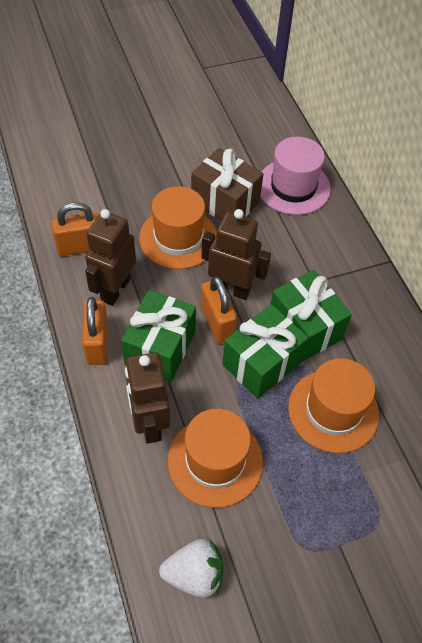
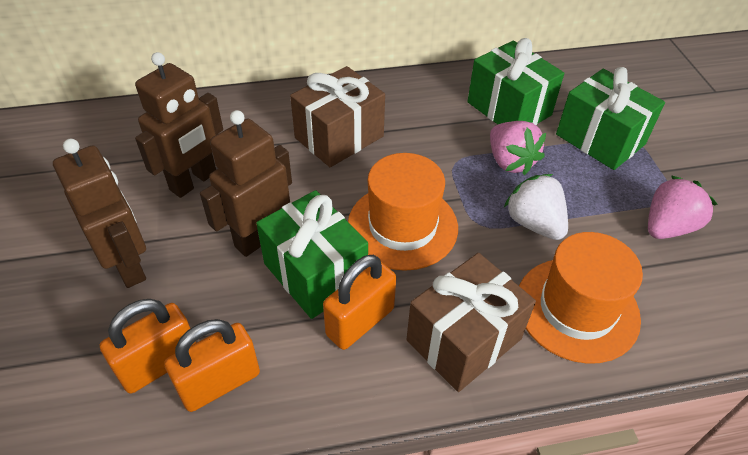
brown gift: 1 -> 2
orange hat: 3 -> 2
pink hat: 1 -> 0
pink strawberry: 0 -> 2

